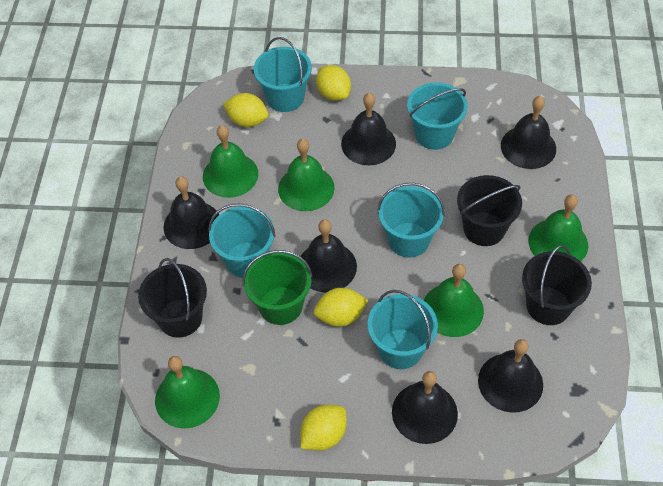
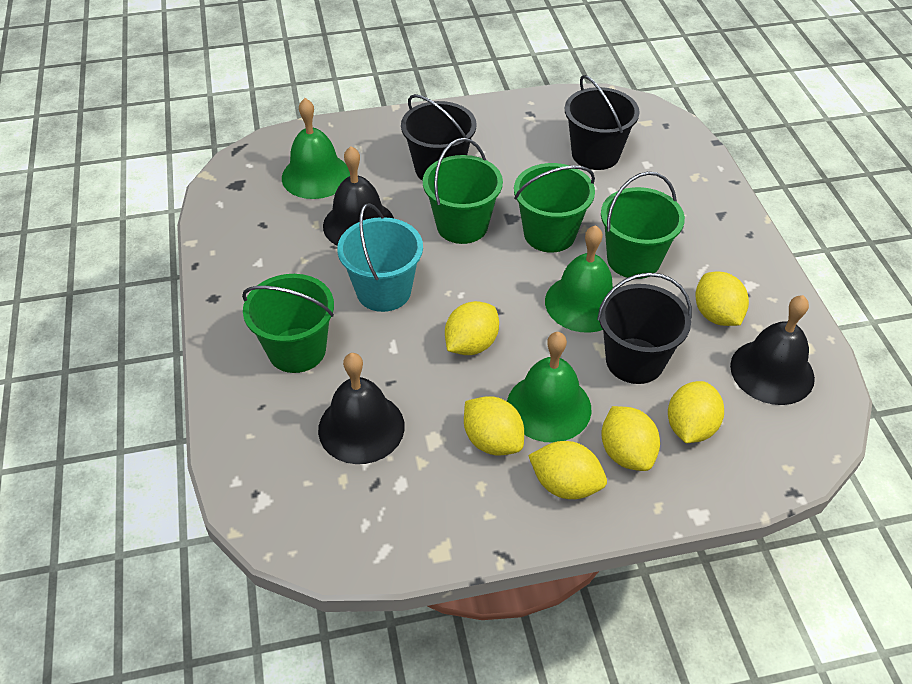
black bell: 6 -> 3
green bell: 5 -> 3
green bucket: 1 -> 4
turquoise bucket: 5 -> 1
yellow lemon: 4 -> 6

